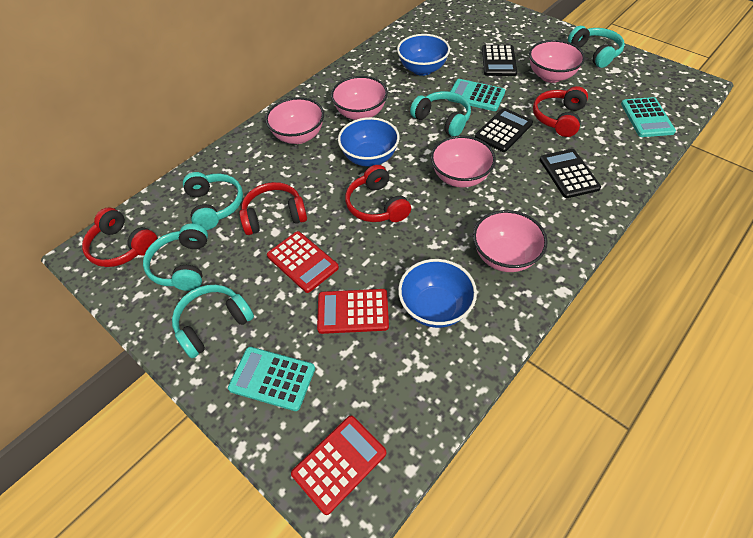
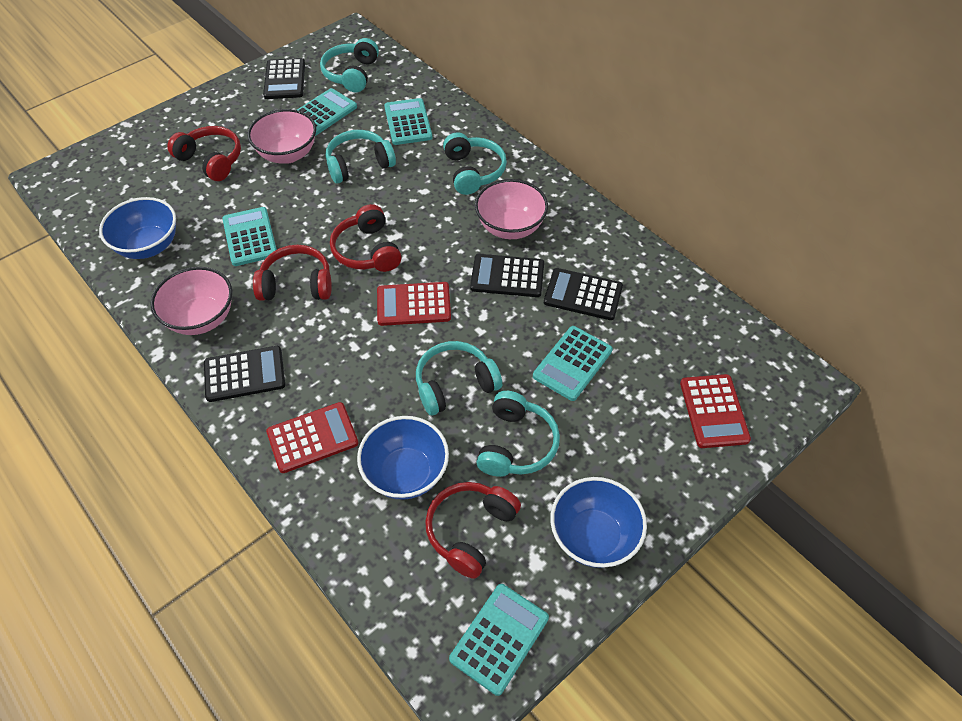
black calculator: 3 -> 4
pink bowl: 5 -> 3
turquoise calculator: 3 -> 5

